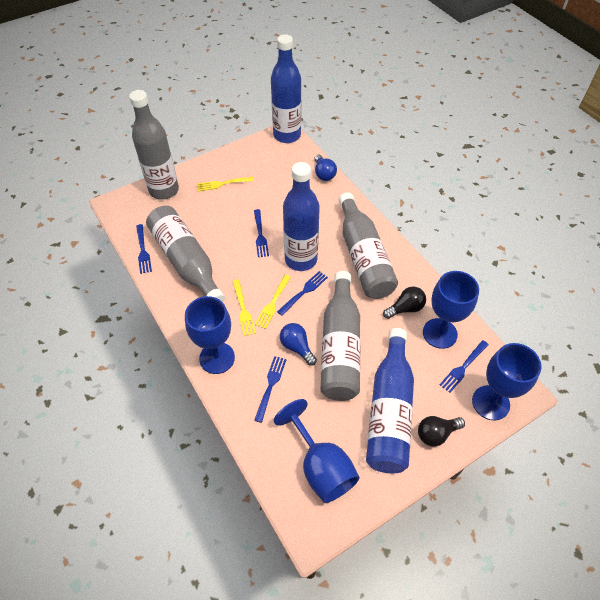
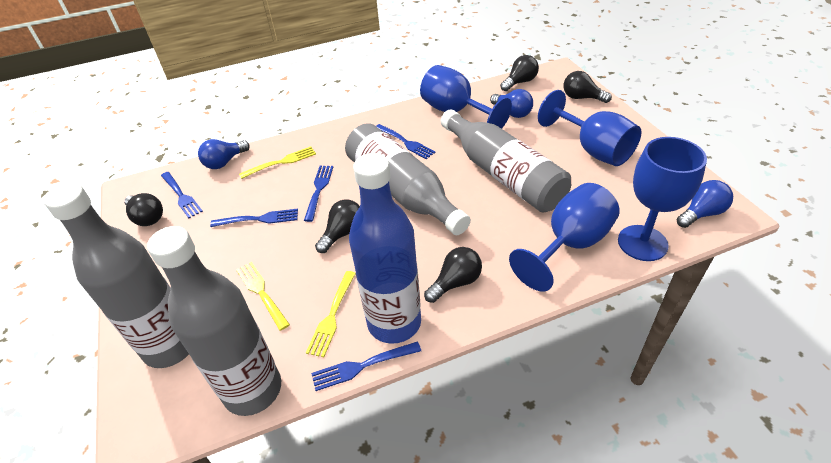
black light bulb: 2 -> 5
blue bottle: 3 -> 1
blue light bulb: 2 -> 3

